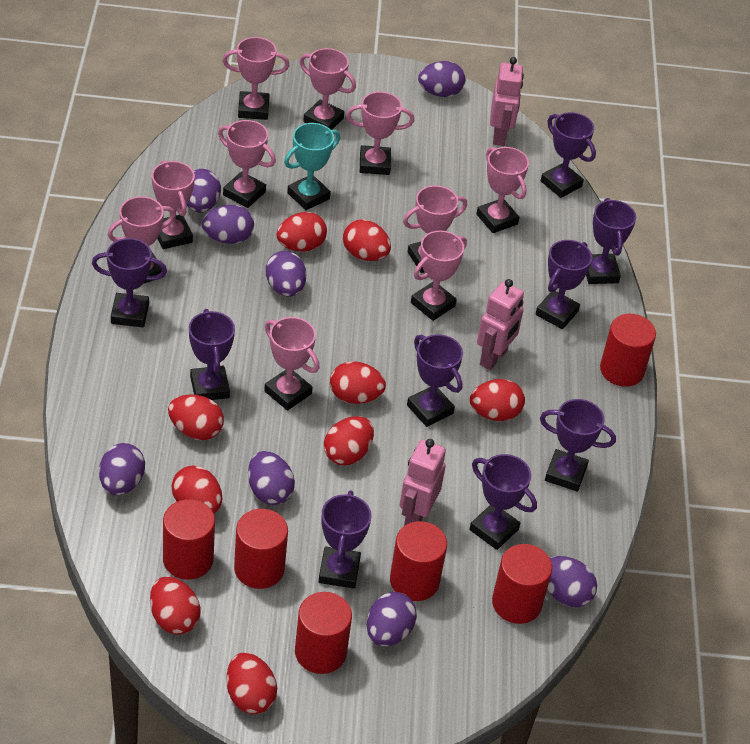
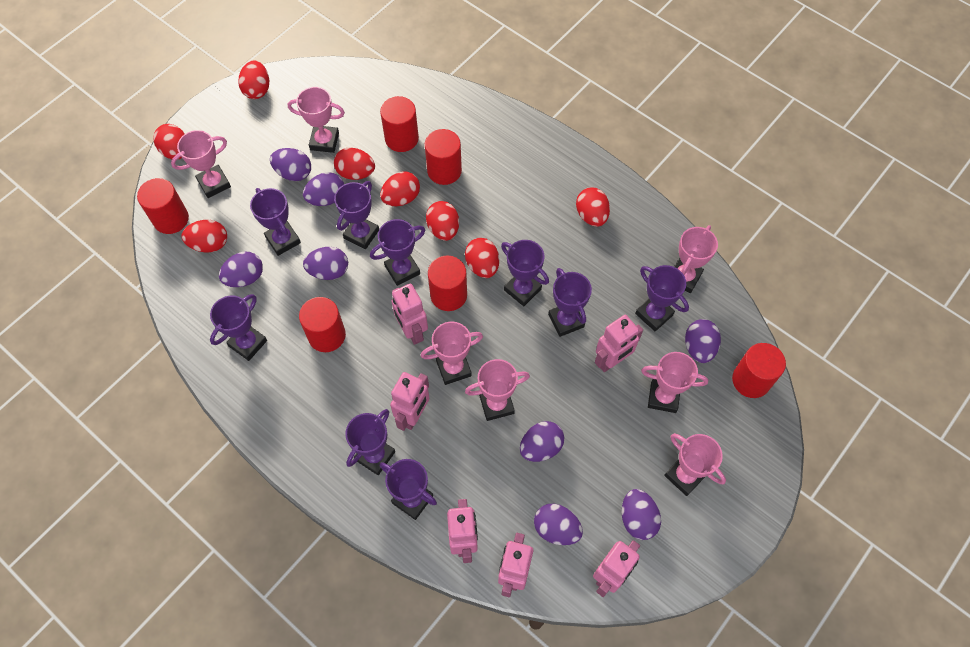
pink robot: 3 -> 6
pink trophy: 10 -> 7
red egg: 9 -> 8
turquoise trophy: 1 -> 0

